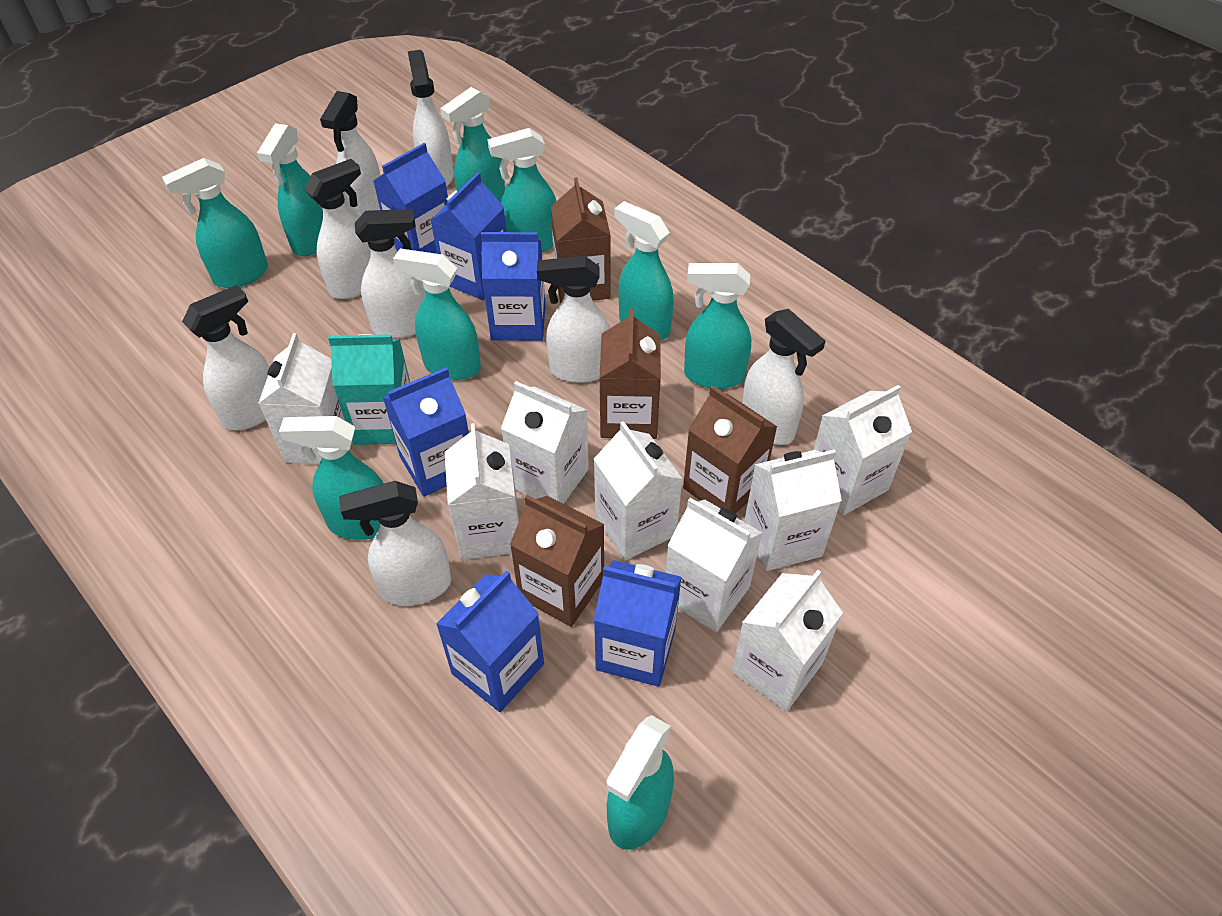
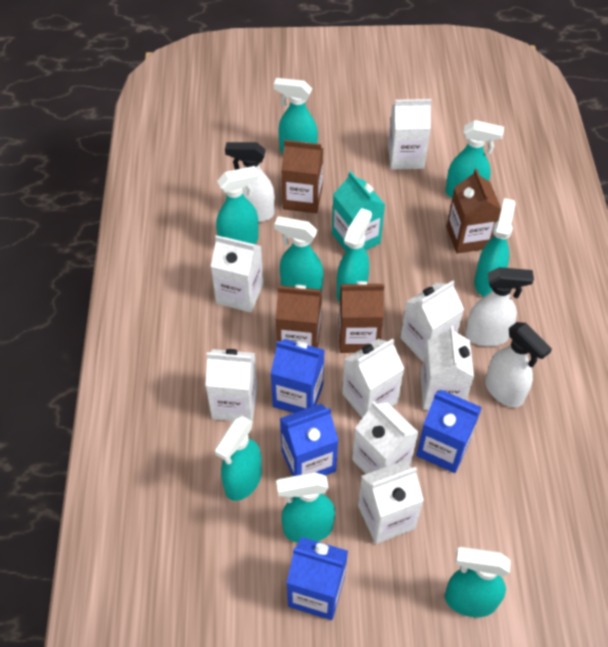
blue carton: 6 -> 4
white spray bottle: 8 -> 3

